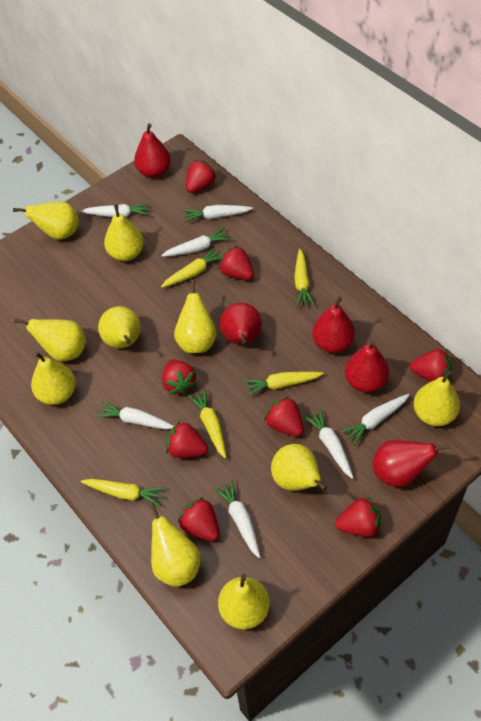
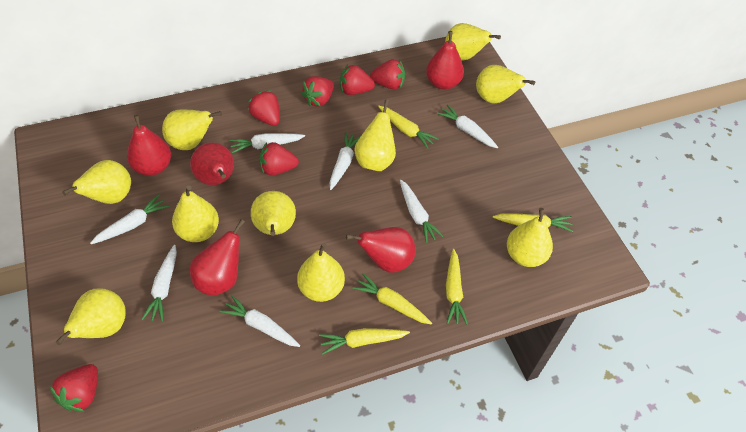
red strawberry: 8 -> 6

